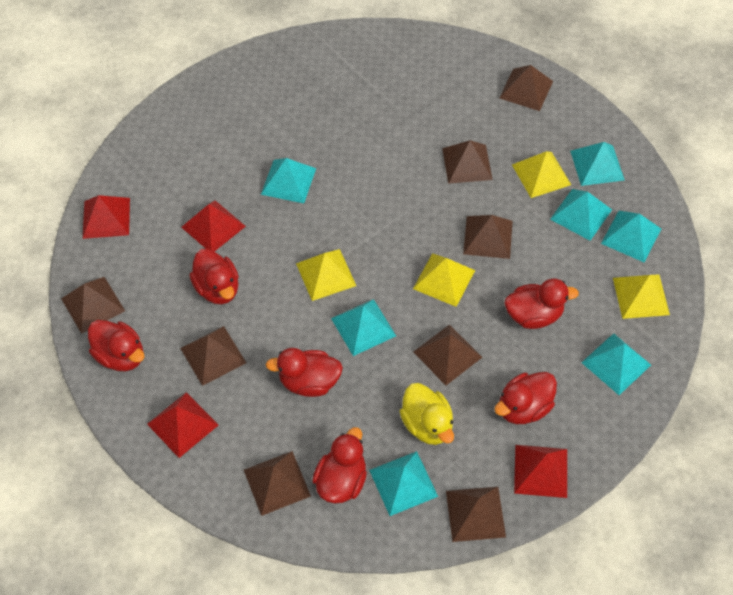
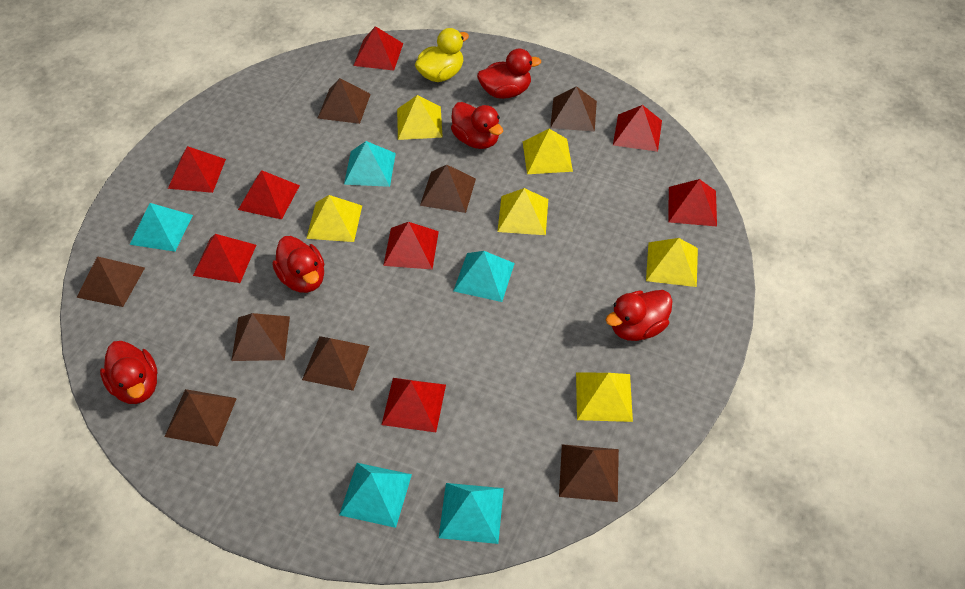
red duck: 6 -> 5
red pyramid: 4 -> 8
turquoise pyramid: 7 -> 5
yellow pyramid: 4 -> 6

